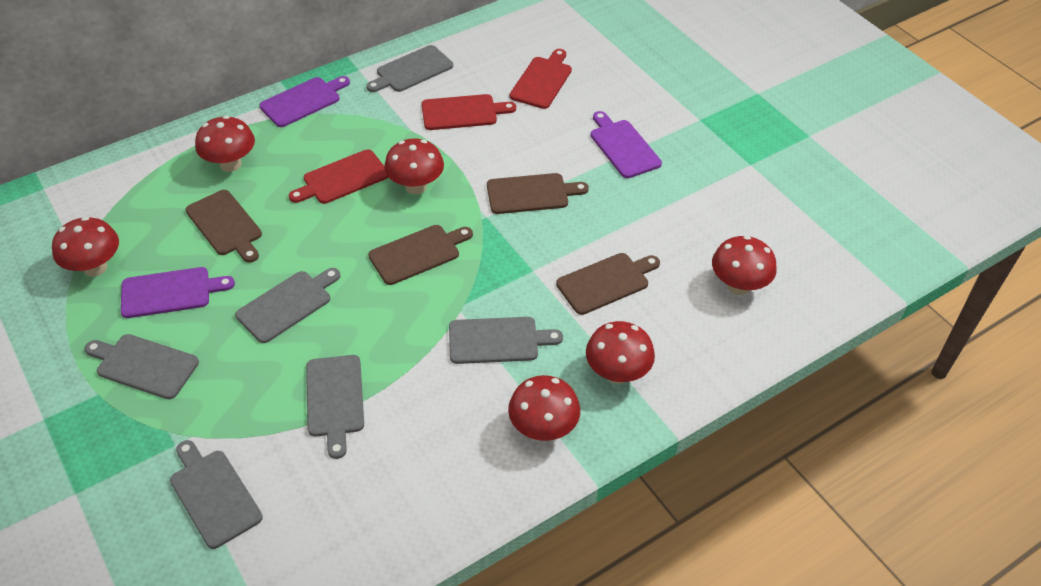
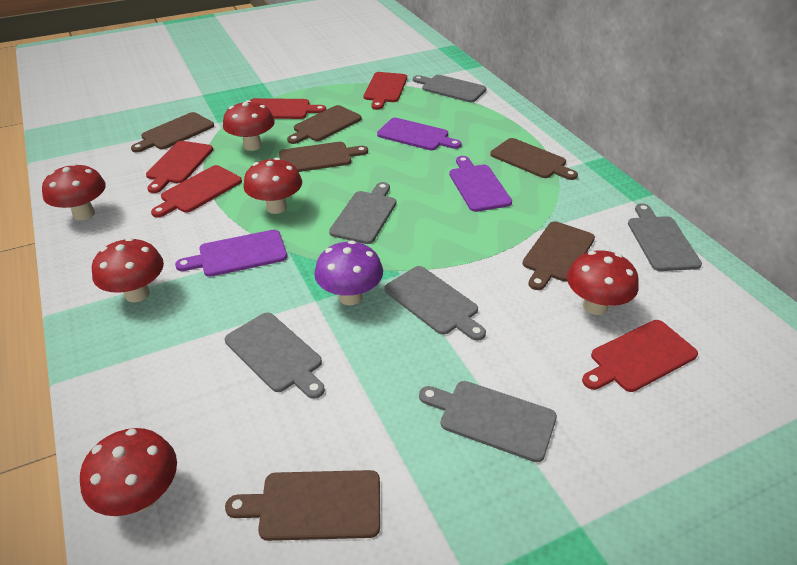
brown cutting board: 4 -> 6
purple mushroom: 0 -> 1
red cutting board: 3 -> 5

